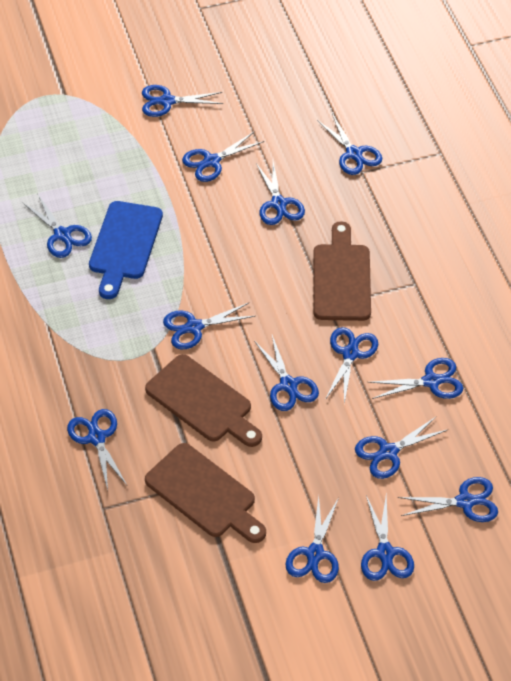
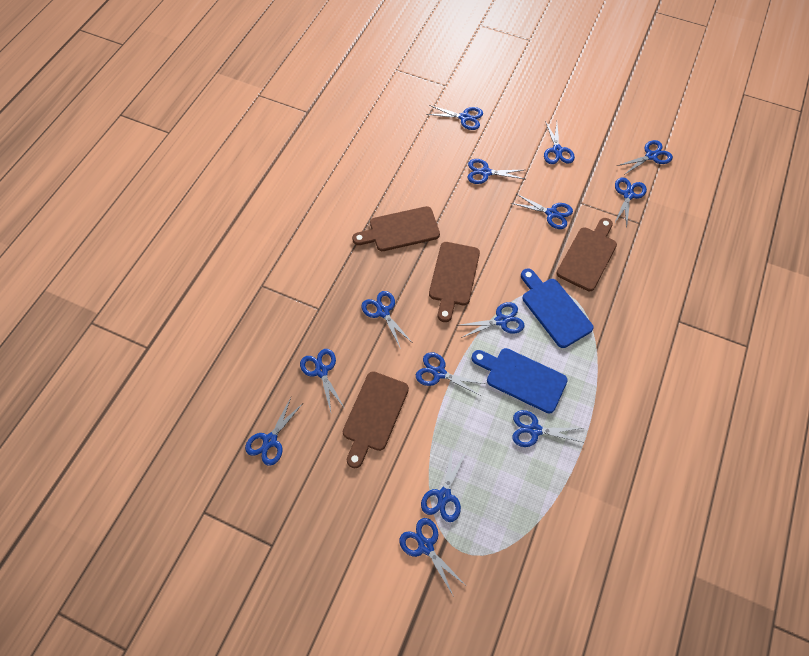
blue cutting board: 1 -> 2
brown cutting board: 3 -> 4

